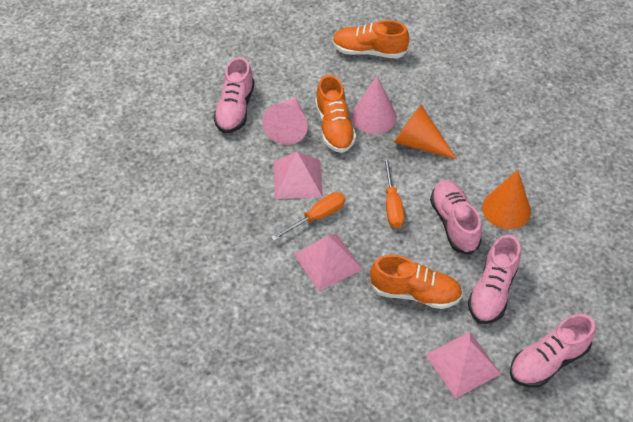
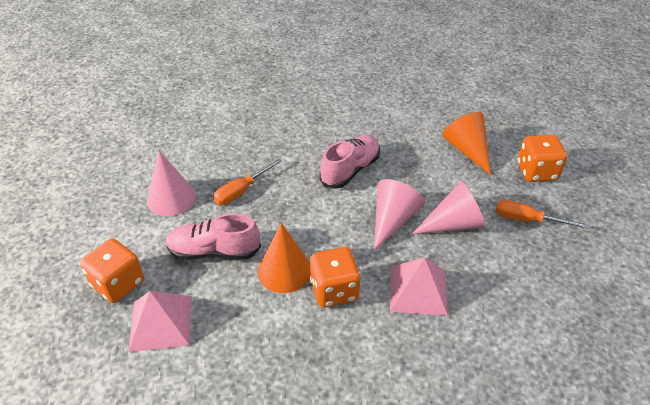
orange dice: 0 -> 3
orange shoe: 3 -> 0
pink cone: 2 -> 3
pink pyramid: 3 -> 2
pink shoe: 4 -> 2

